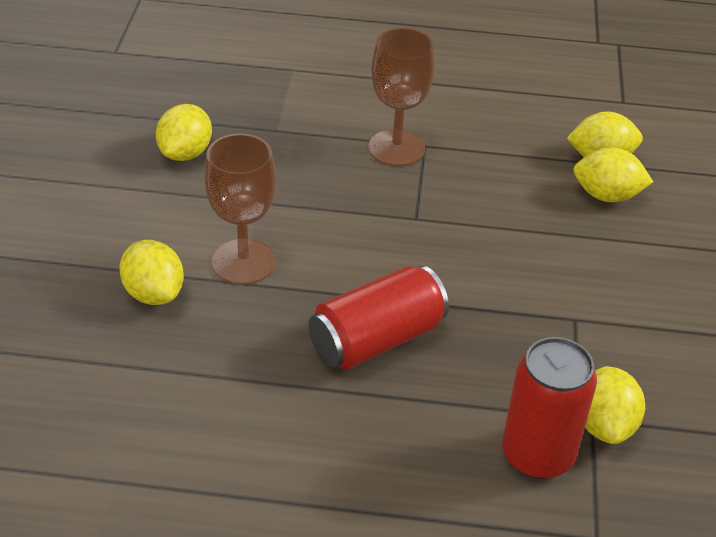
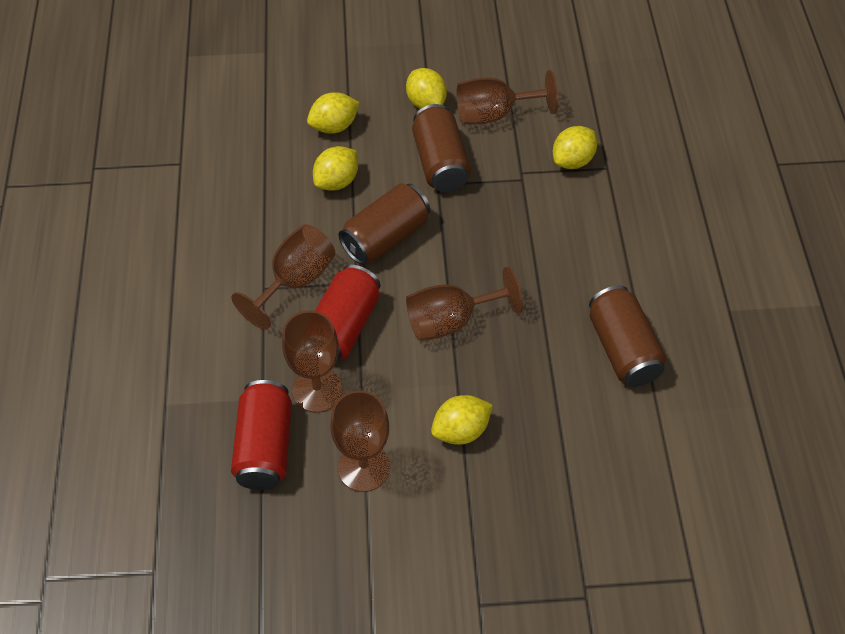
brown can: 0 -> 3
brown goblet: 2 -> 5

